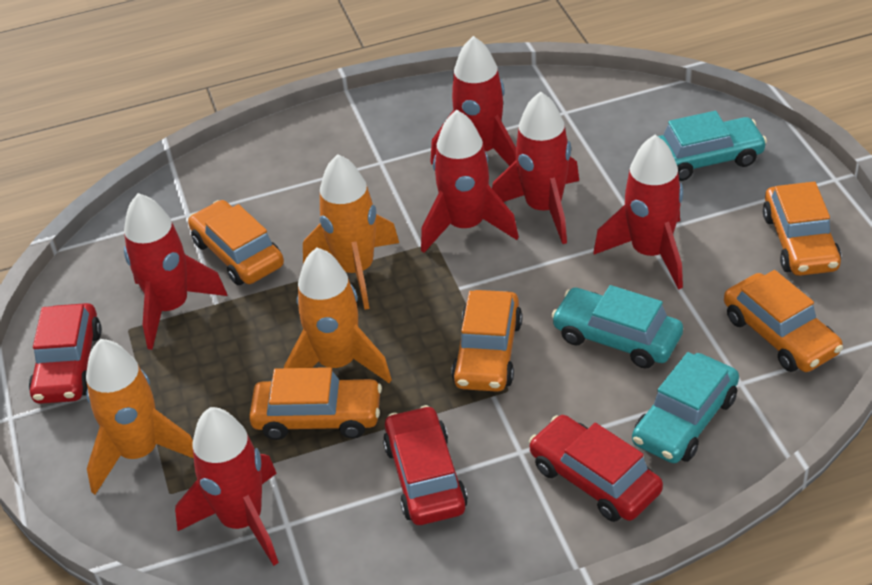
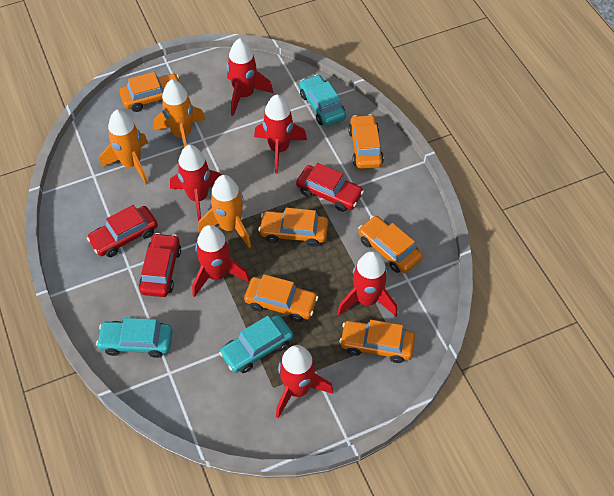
orange car: 5 -> 6

